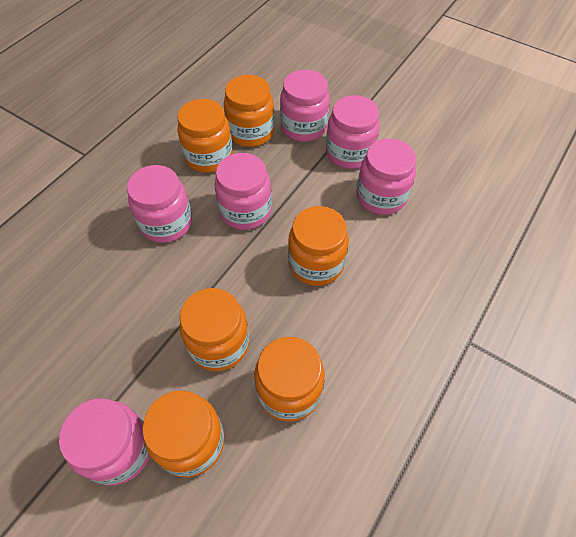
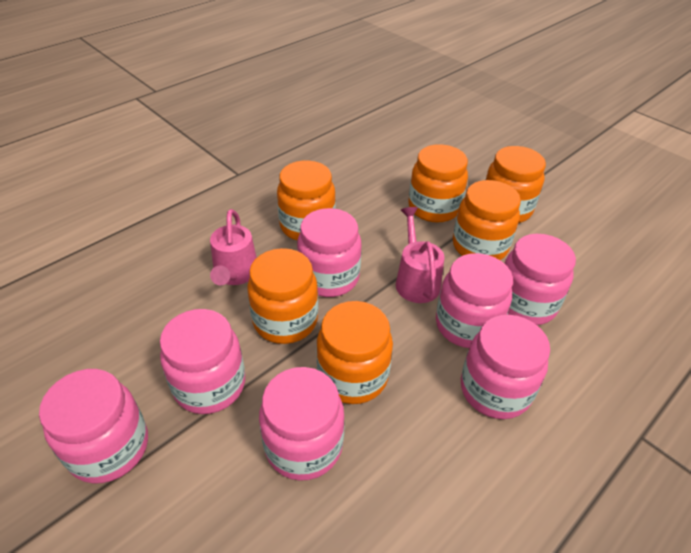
pink jar: 6 -> 7
pink watering can: 0 -> 2

